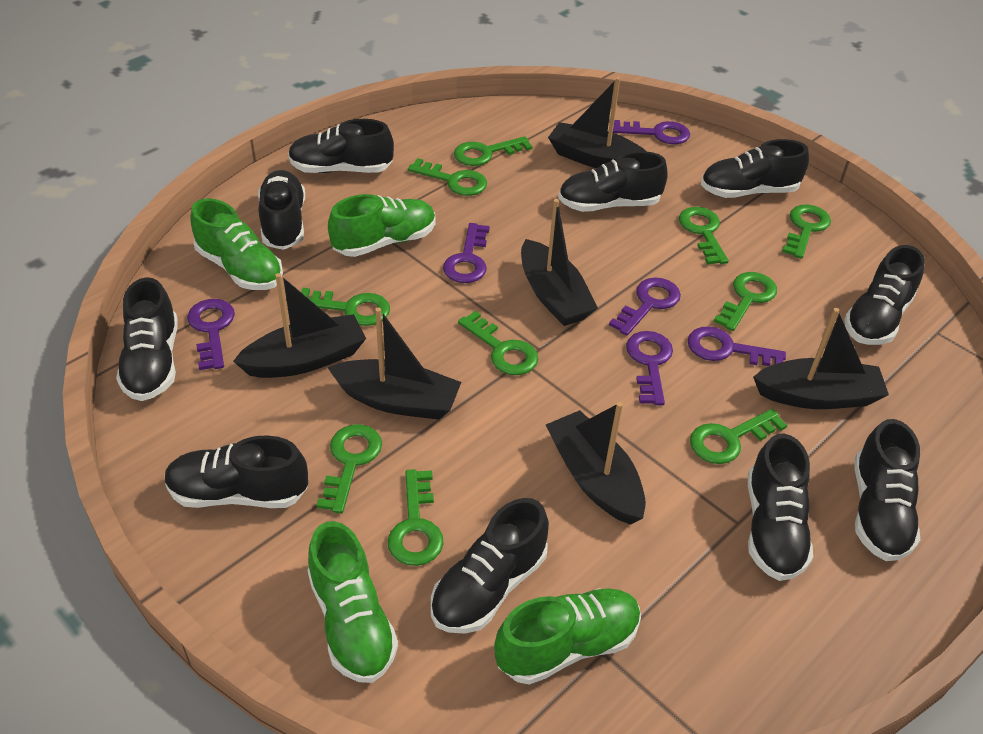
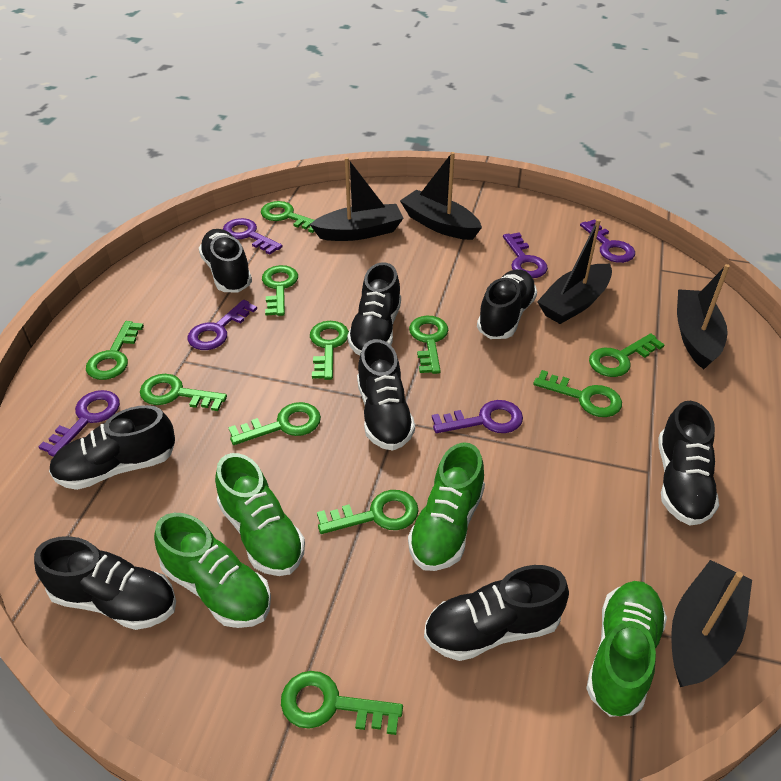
black boat: 6 -> 5
black shoe: 10 -> 8
green key: 10 -> 11

